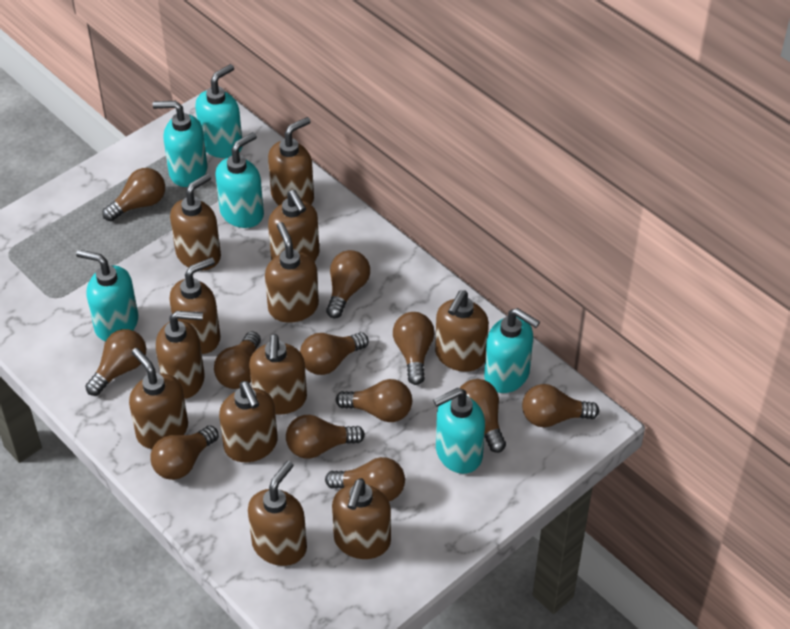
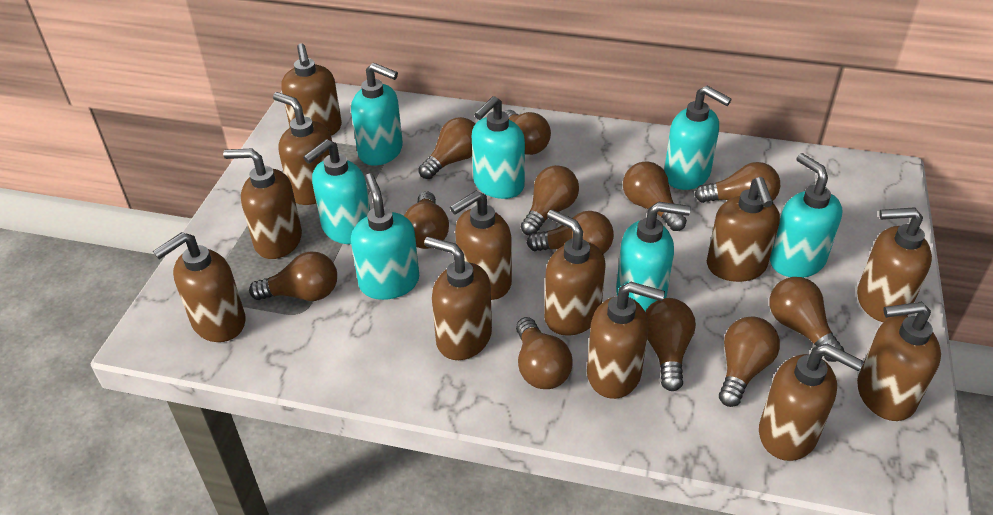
turquoise soap dispenser: 6 -> 7

